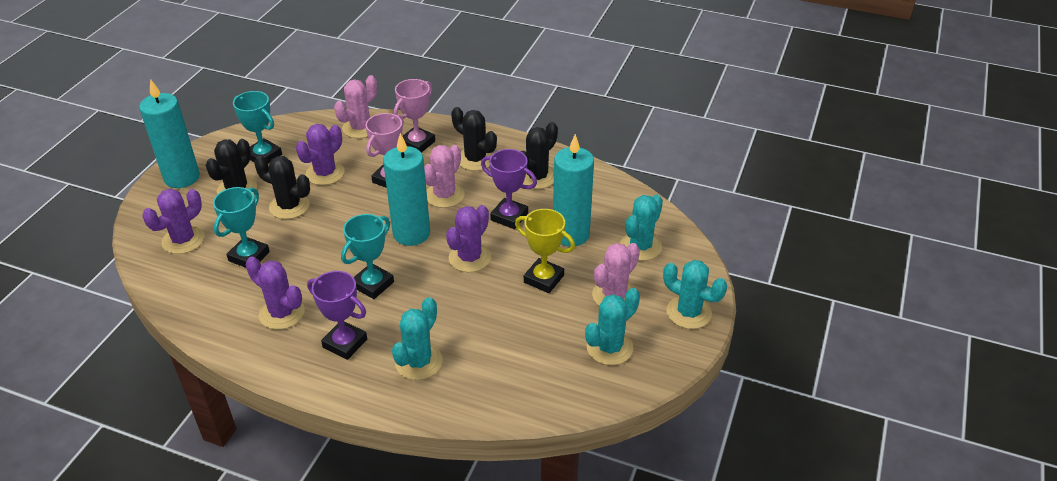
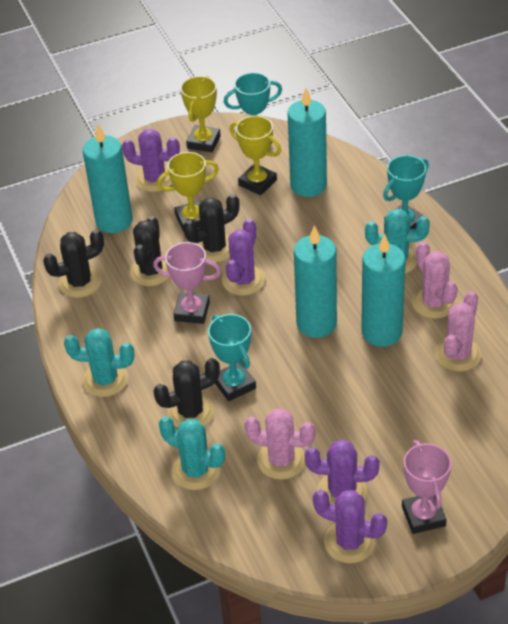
purple trophy: 2 -> 0
turquoise cactus: 4 -> 3
turquoise candle: 3 -> 4
yellow trophy: 1 -> 3

